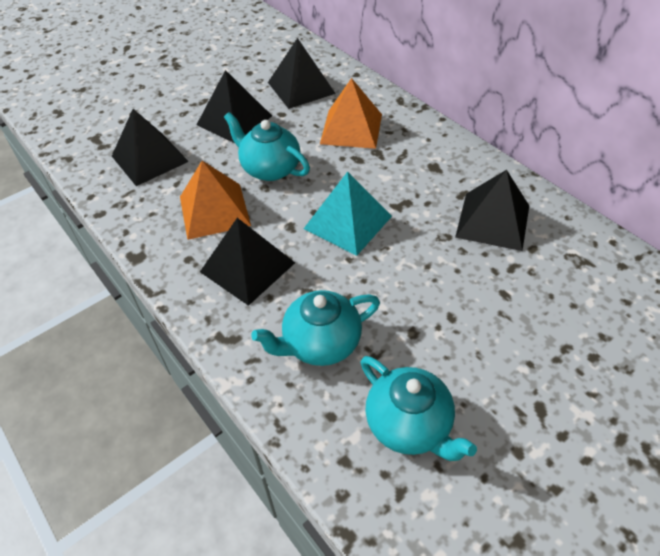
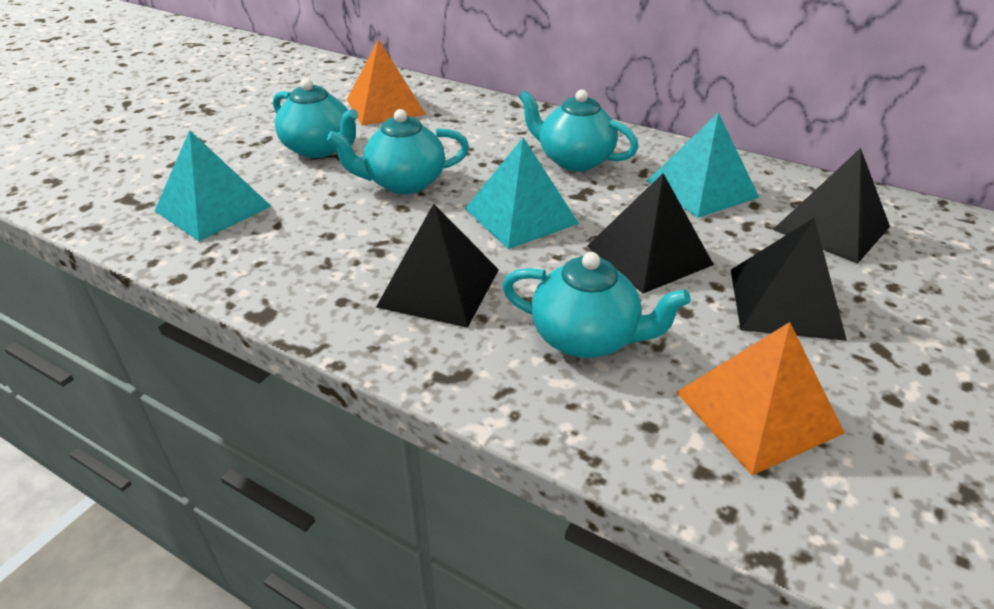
black pyramid: 5 -> 4
turquoise pyramid: 1 -> 3
turquoise teapot: 3 -> 4

